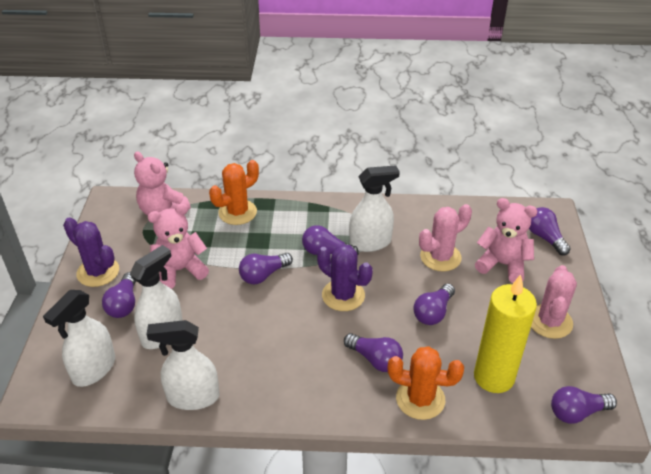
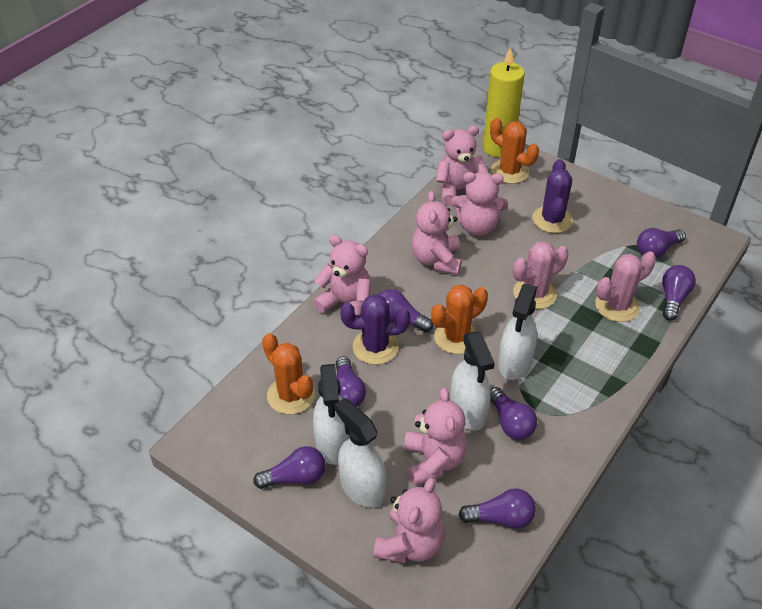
orange cactus: 2 -> 3
pink teddy bear: 3 -> 6

